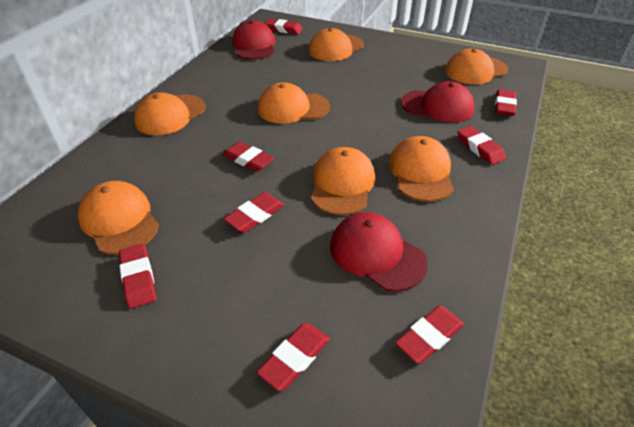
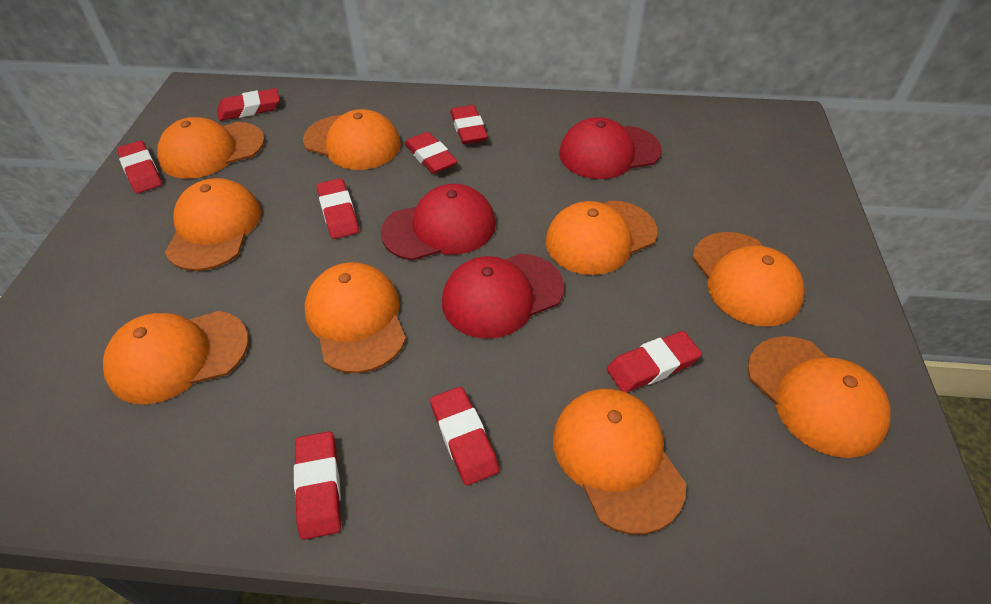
orange cap: 7 -> 9

